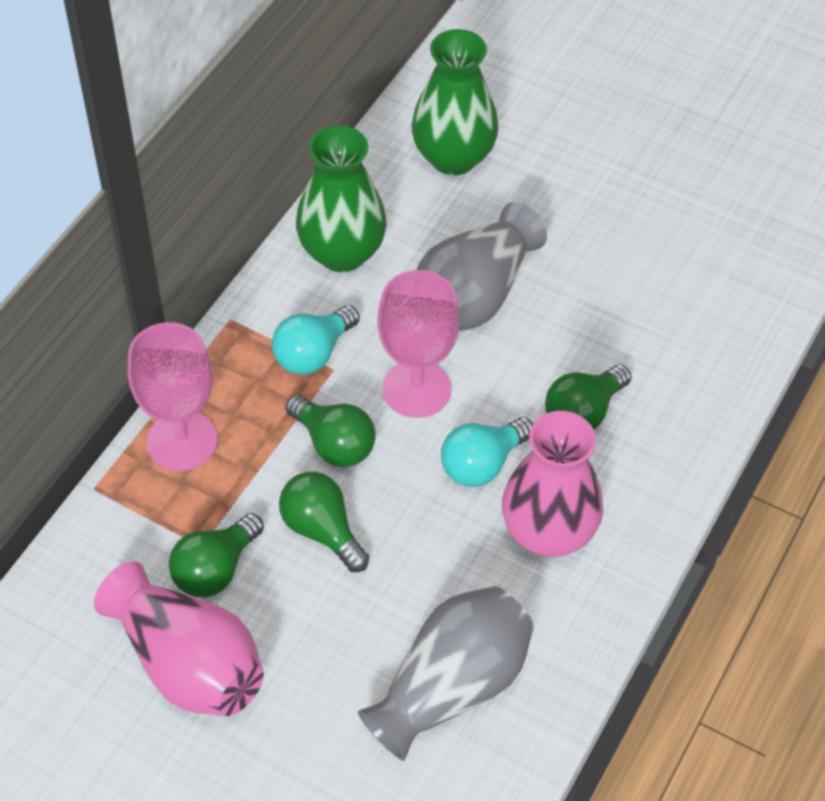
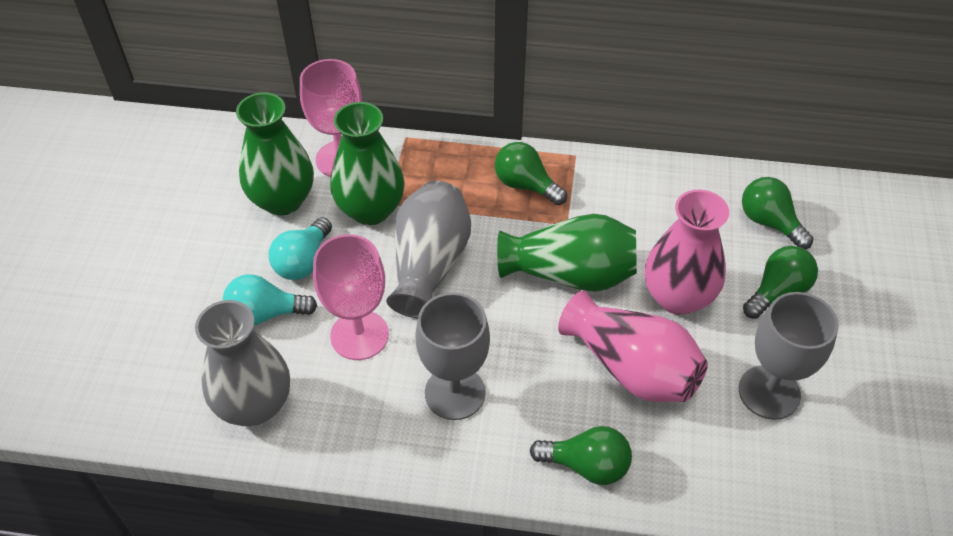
green vase: 2 -> 3
grey goblet: 0 -> 2

